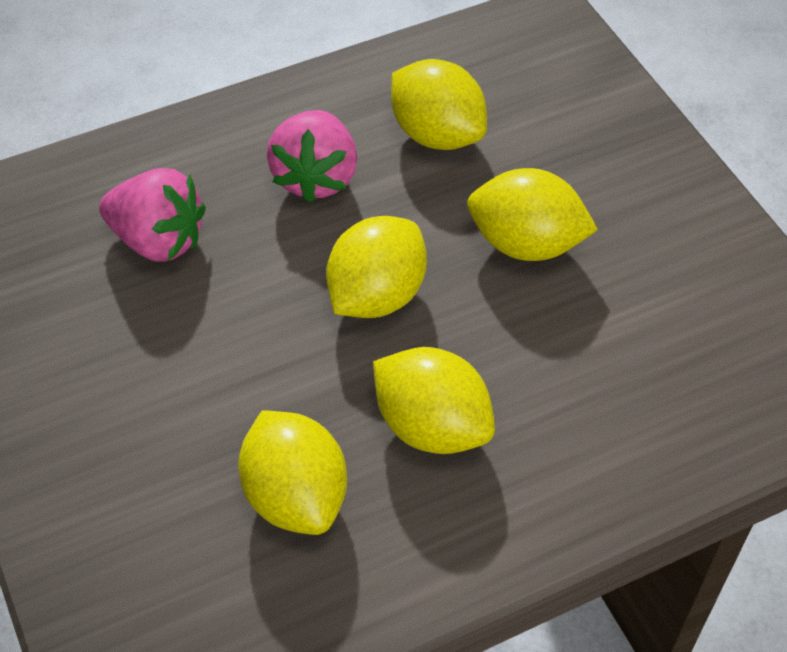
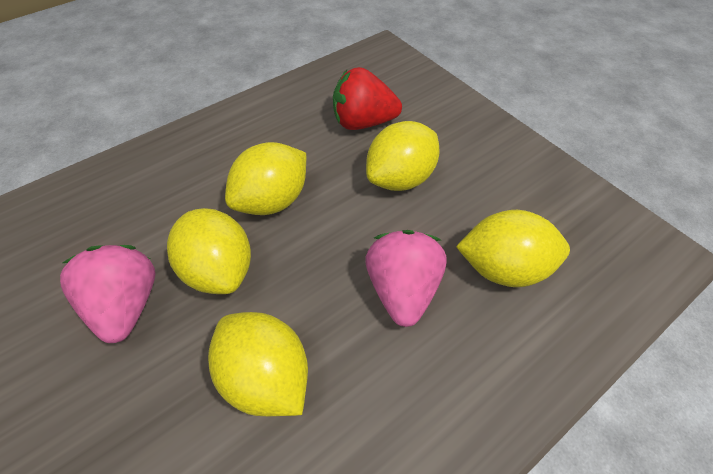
red strawberry: 0 -> 1

